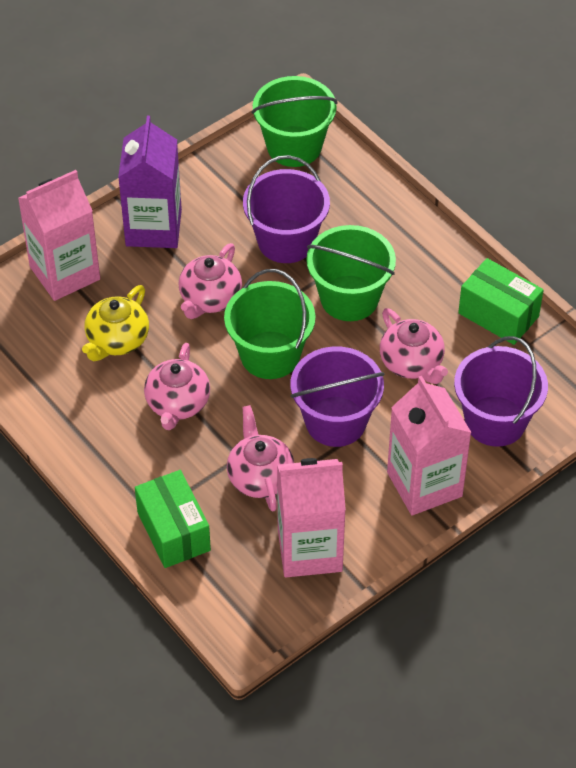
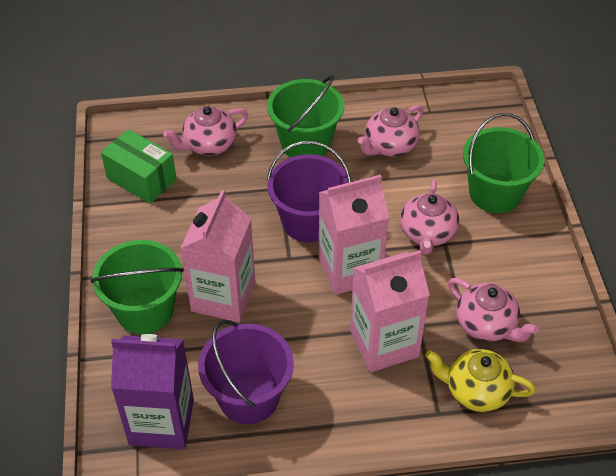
green box: 2 -> 1
purple bucket: 3 -> 2

